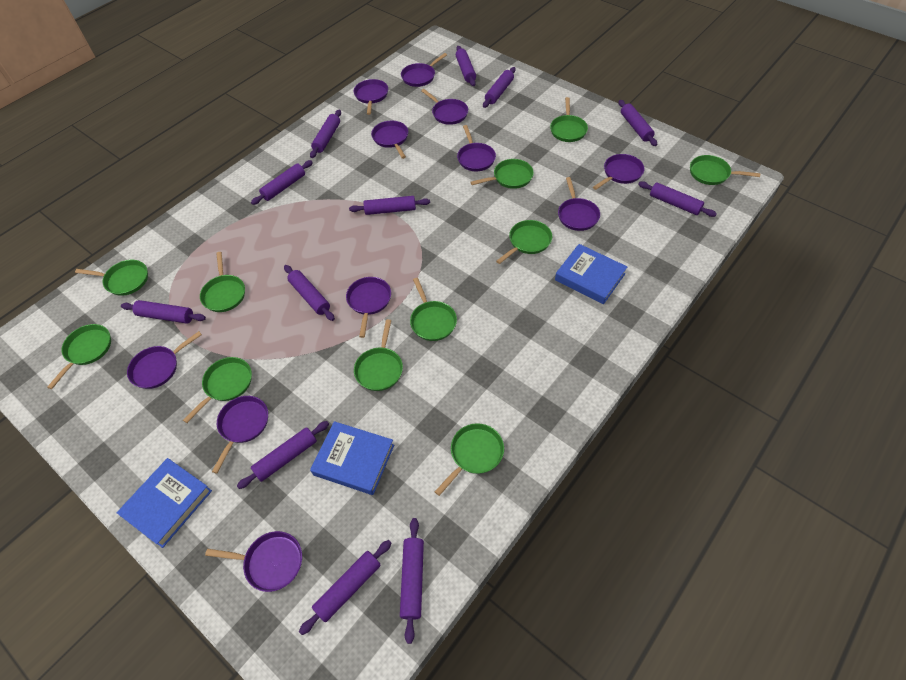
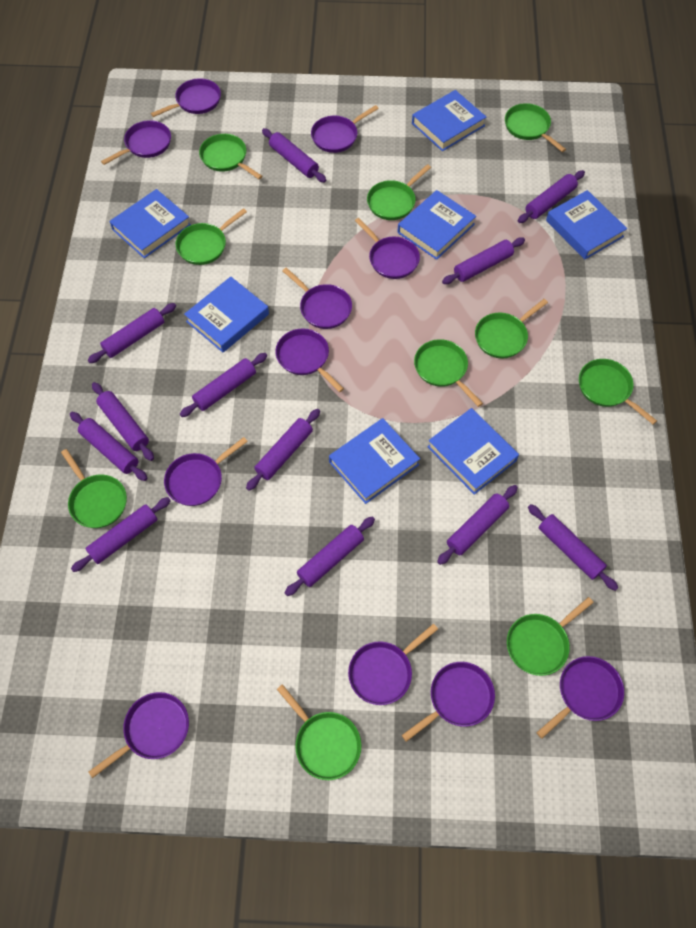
blue book: 3 -> 7
green pan: 11 -> 10

